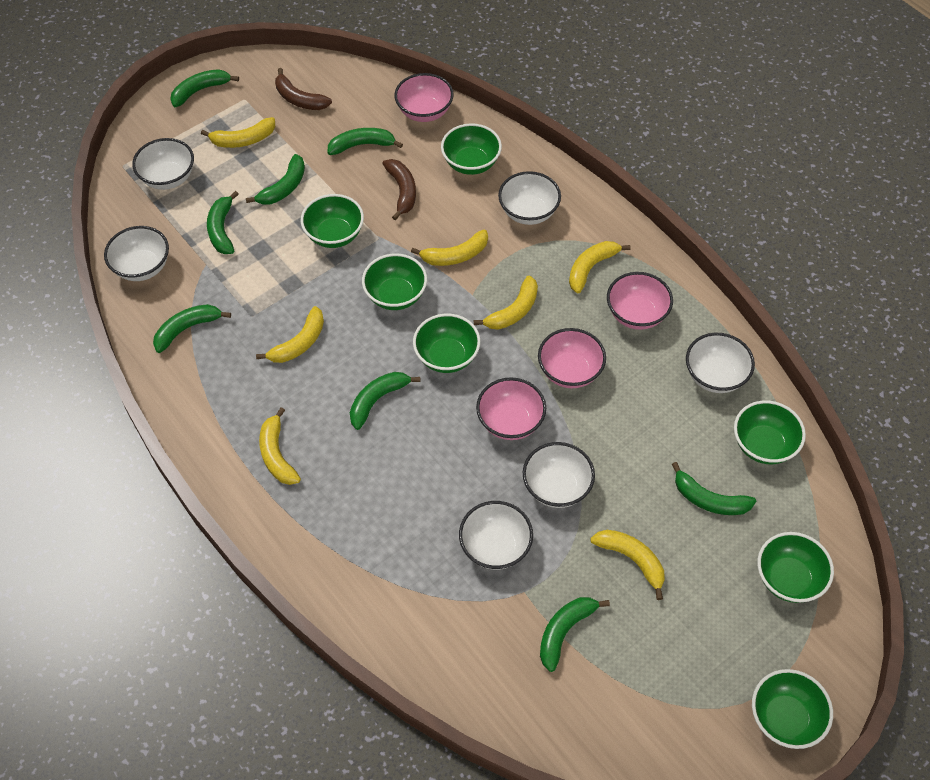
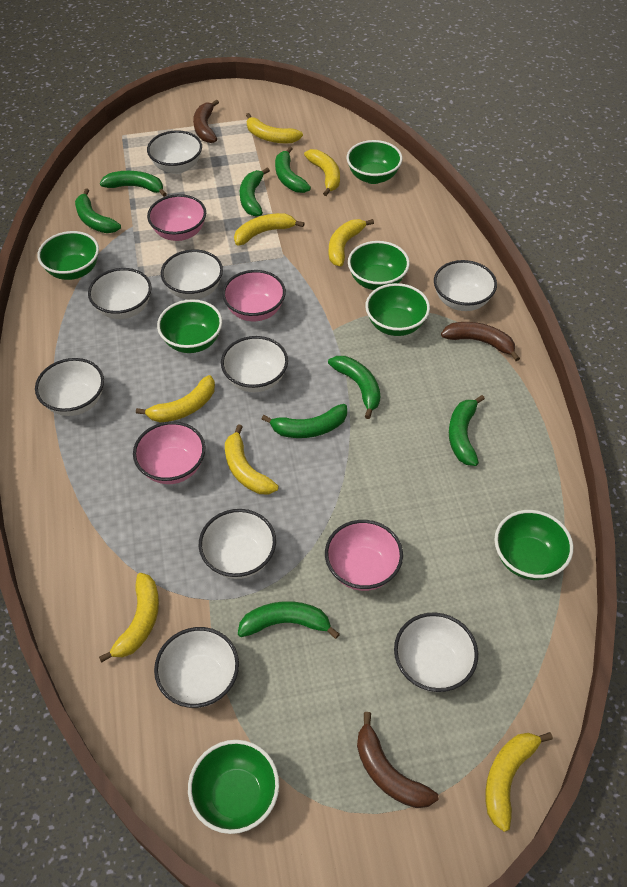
brown banana: 2 -> 3
white bowl: 6 -> 9
yellow banana: 7 -> 8

